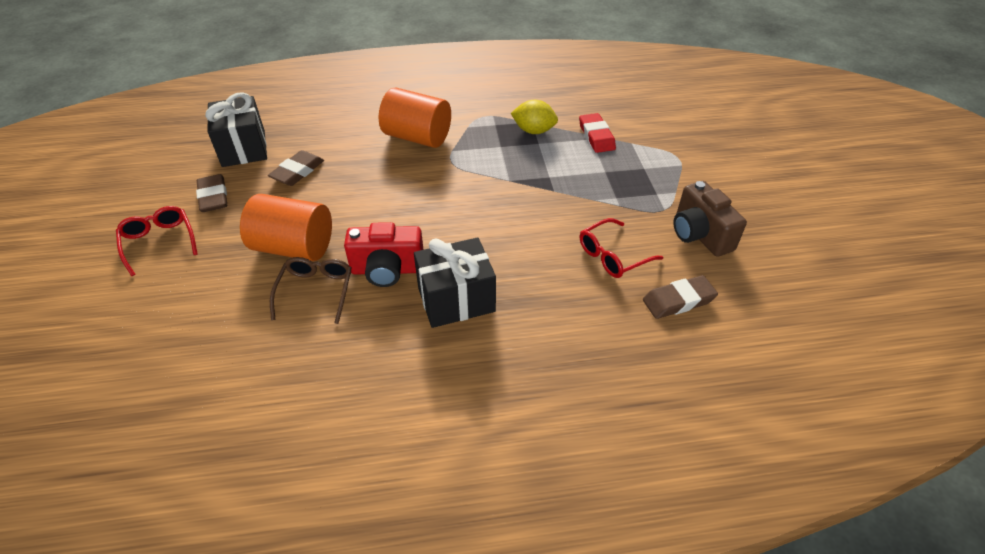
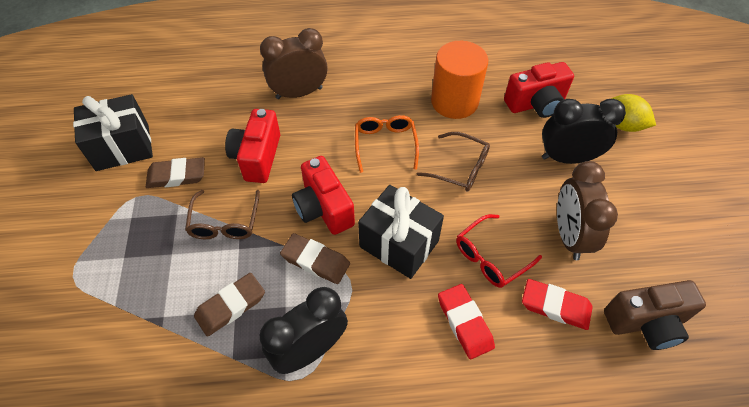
black clock: 0 -> 2
brown clock: 0 -> 2
brown glasses: 1 -> 2
orange cylinder: 2 -> 1
orange glasses: 0 -> 1
red camera: 1 -> 3
red eraser: 1 -> 2
red glasses: 2 -> 1

